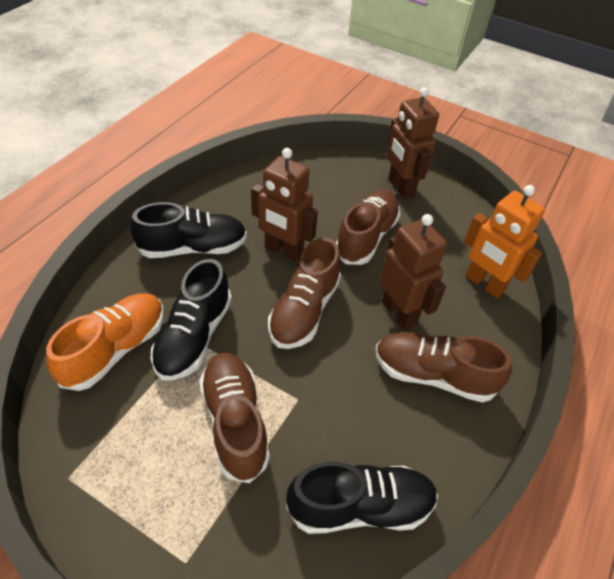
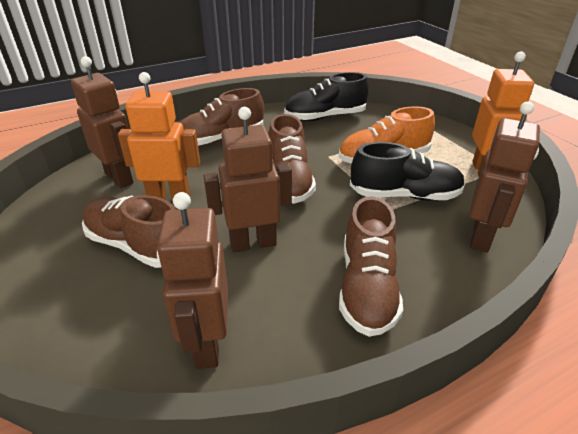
black shoe: 3 -> 2
brown robot: 3 -> 4
orange robot: 1 -> 2

